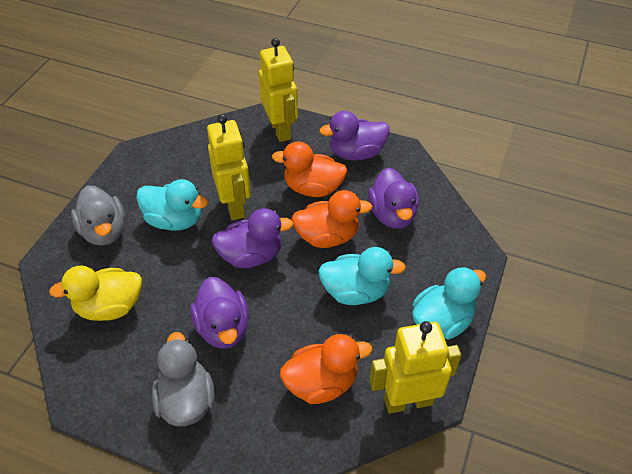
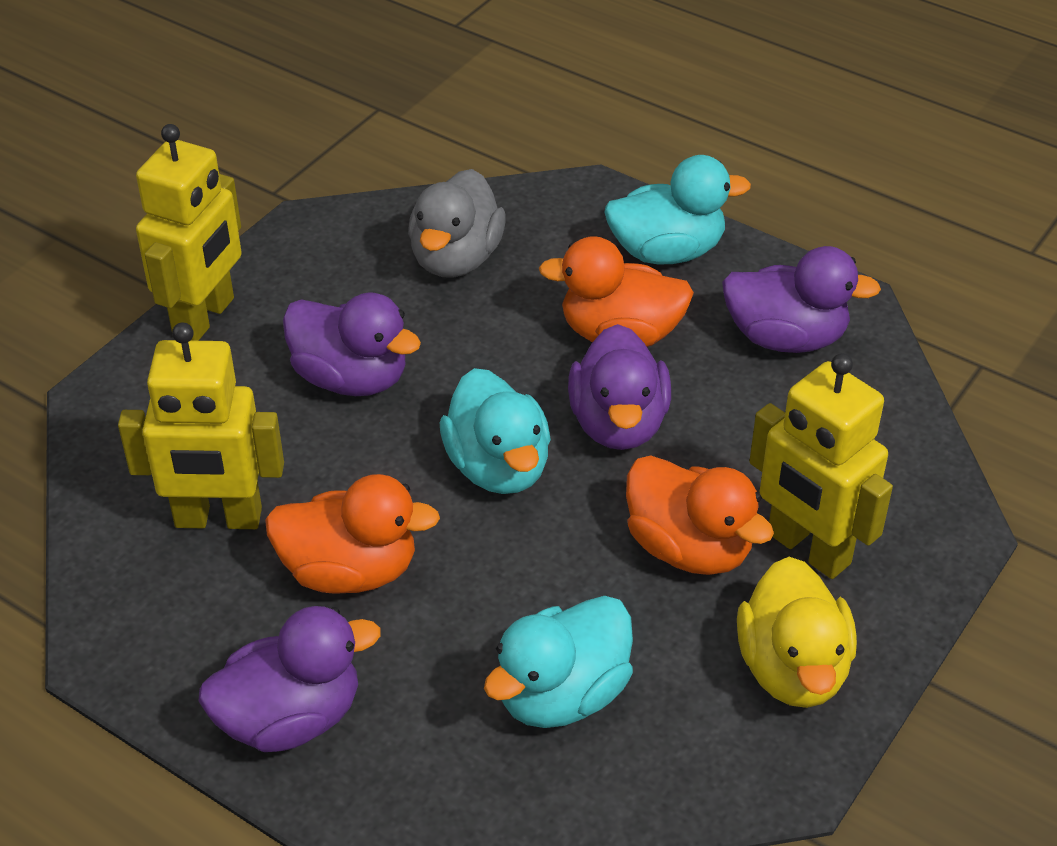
grey duck: 2 -> 1

